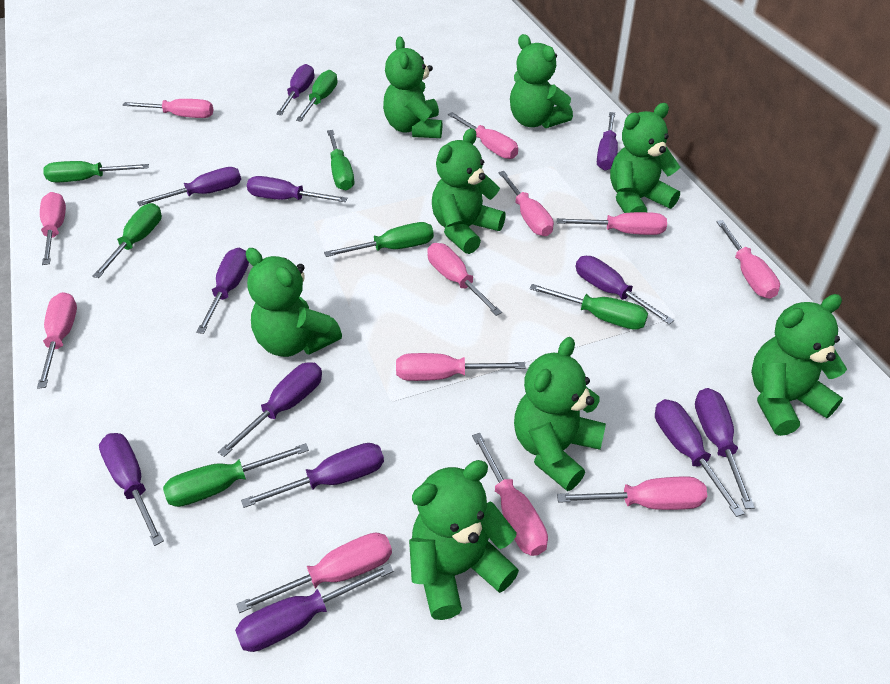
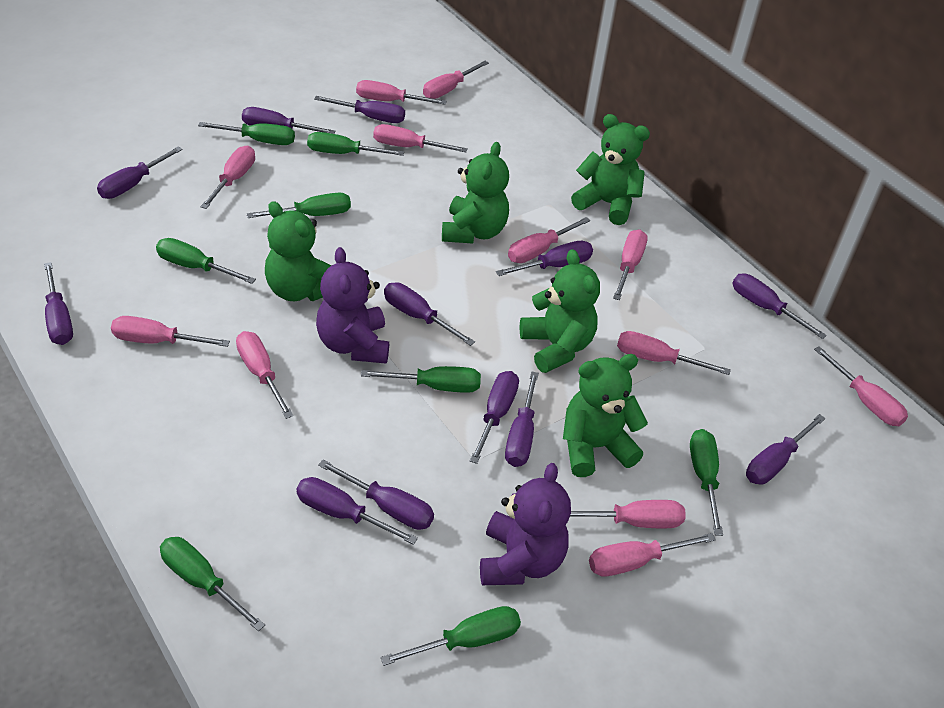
green screwdriver: 7 -> 8
green teddy bear: 8 -> 5
purple teddy bear: 0 -> 2

